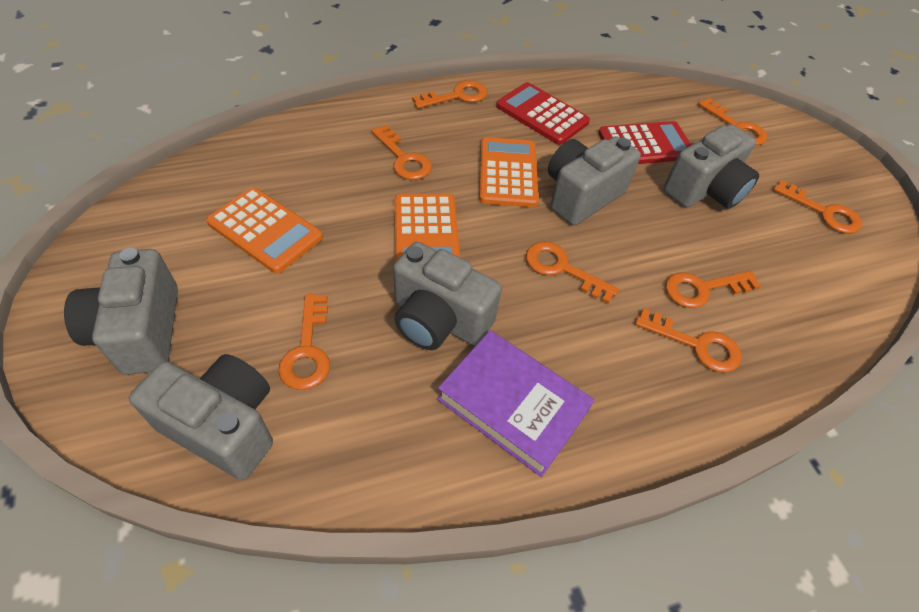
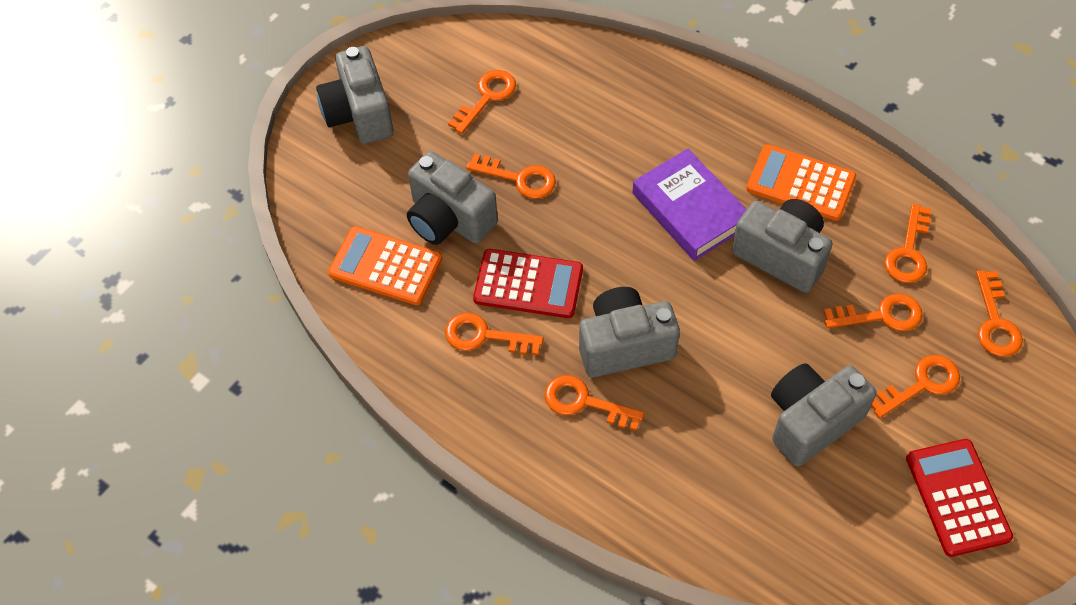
orange calculator: 3 -> 2

